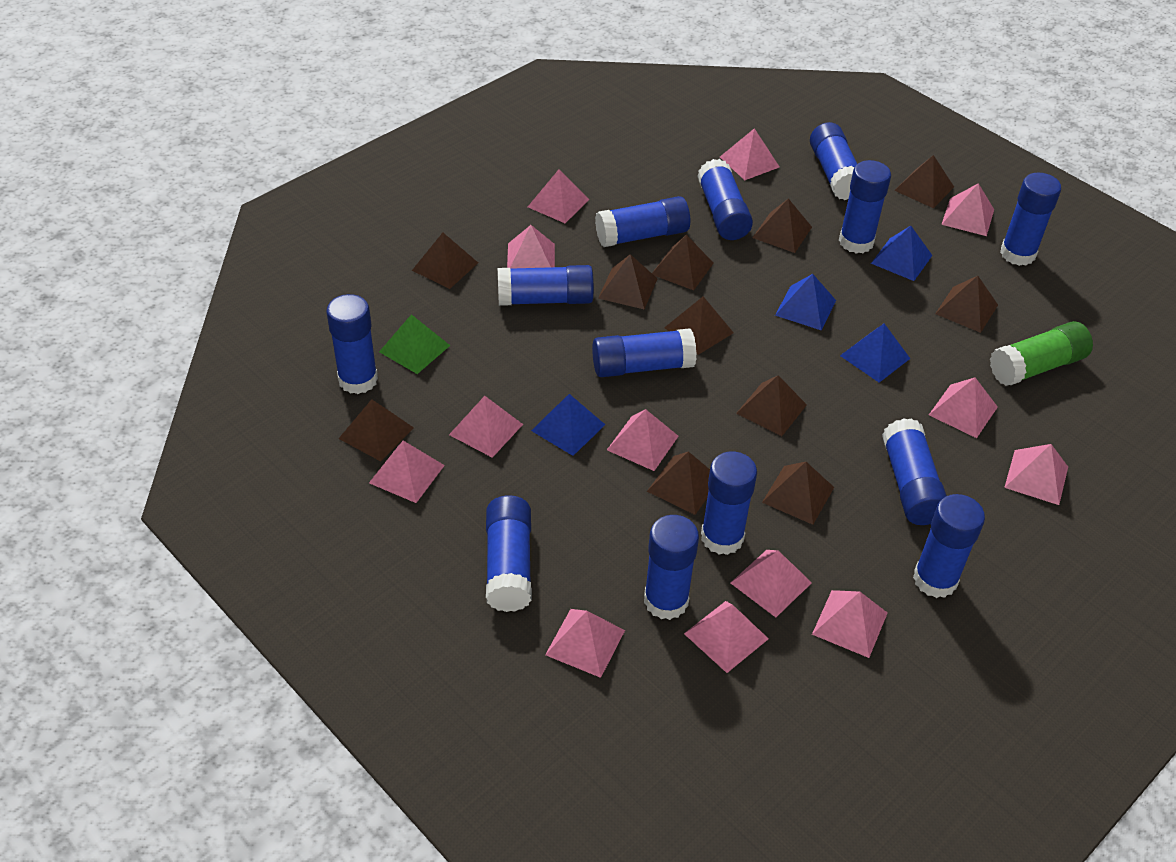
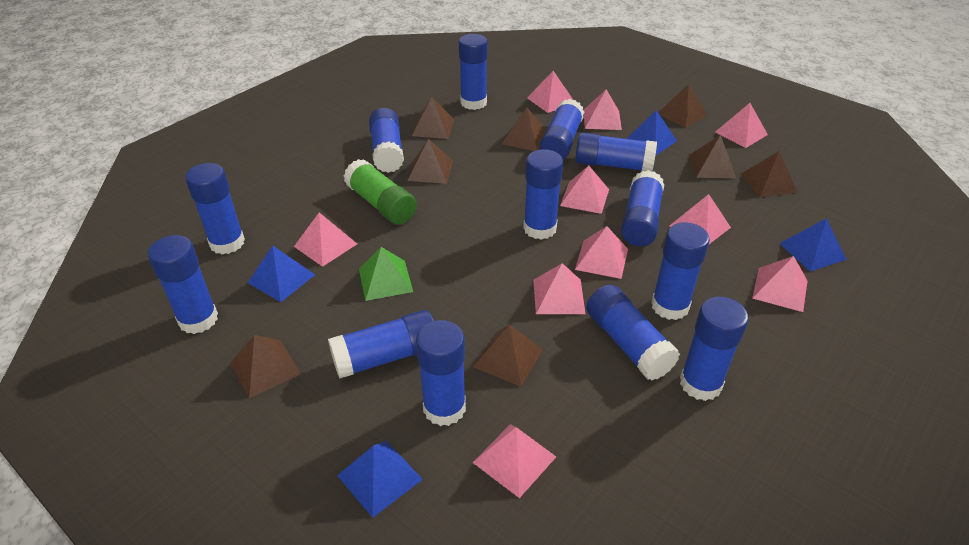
brown pyramid: 11 -> 8
pink pyramid: 13 -> 10

